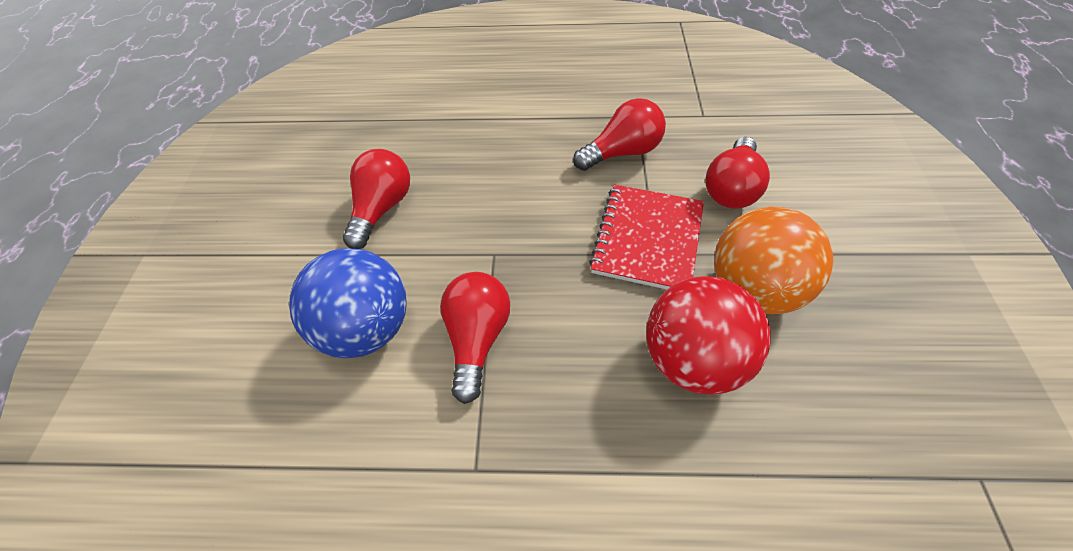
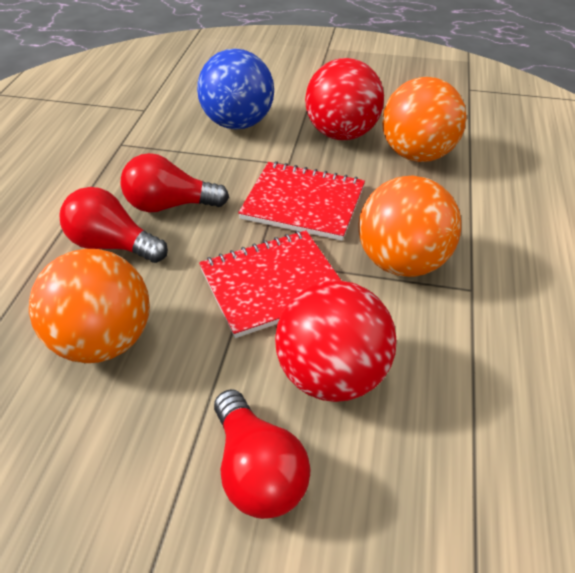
orange ball: 1 -> 3
red ball: 1 -> 2
red light bulb: 4 -> 3
red notebook: 1 -> 2

